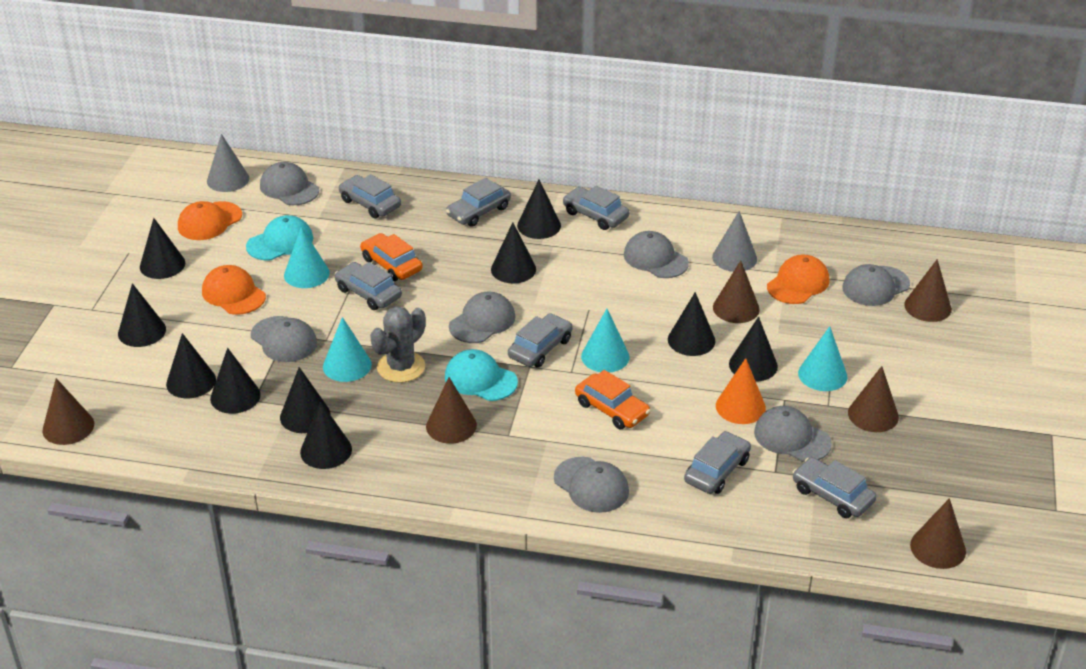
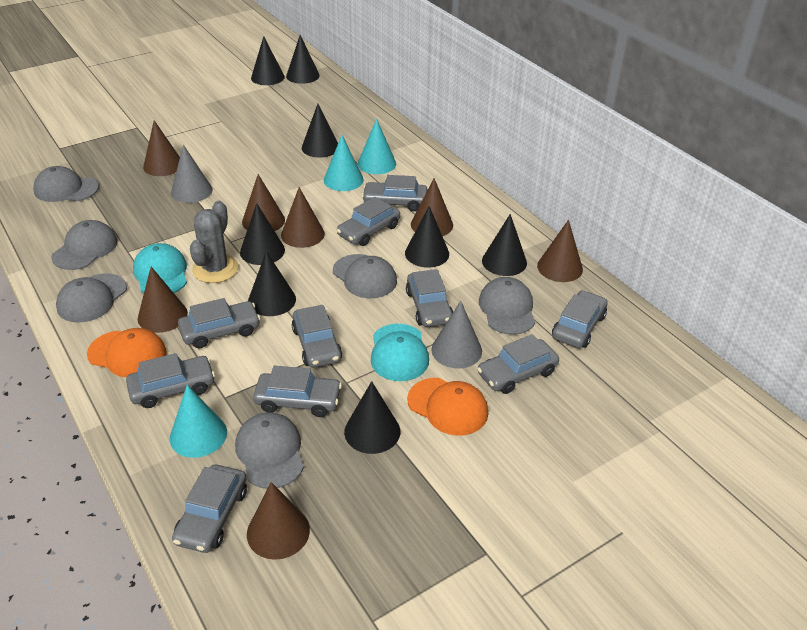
black cone: 10 -> 8
brown cone: 6 -> 7
grey cap: 7 -> 6
grey car: 7 -> 10
orange cap: 3 -> 2
orange car: 2 -> 0
orange cone: 1 -> 0
turquoise cone: 4 -> 3

